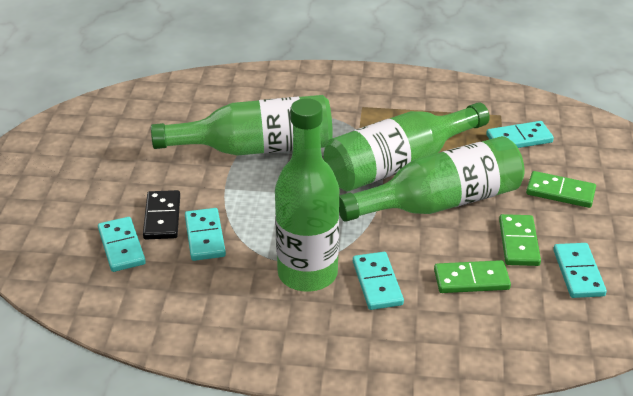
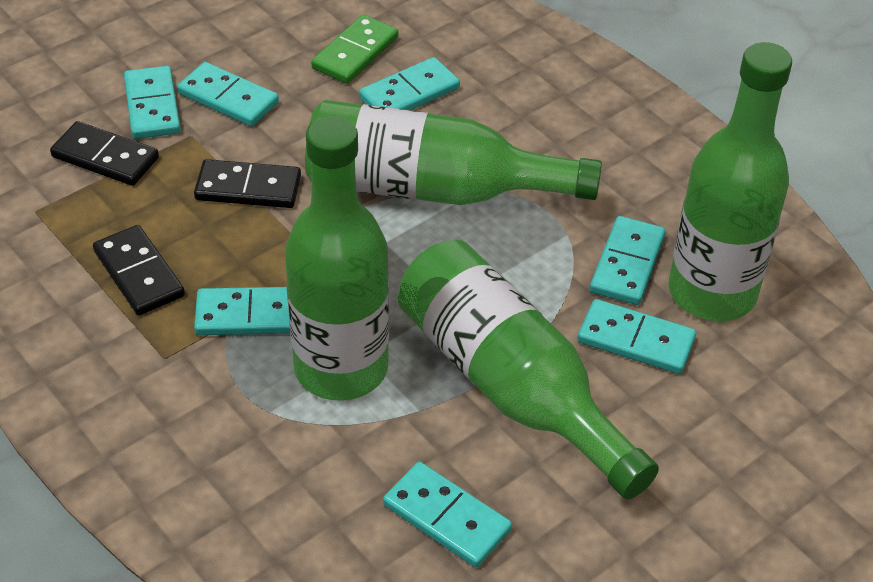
black domino: 1 -> 3
green domino: 3 -> 1
turquoise domino: 5 -> 7

